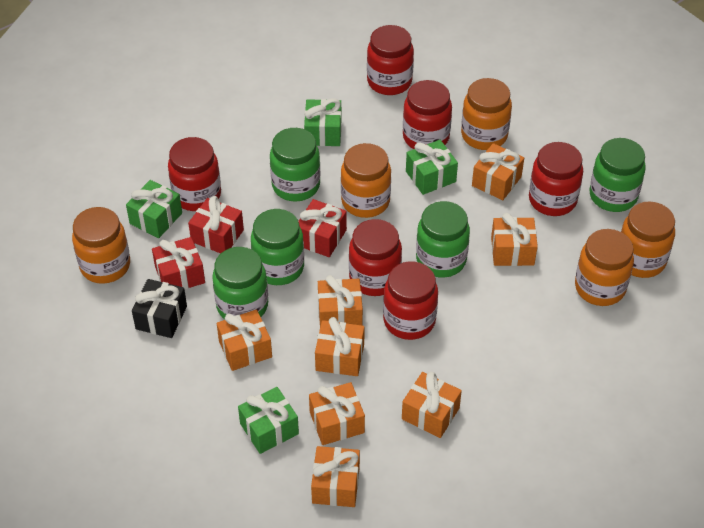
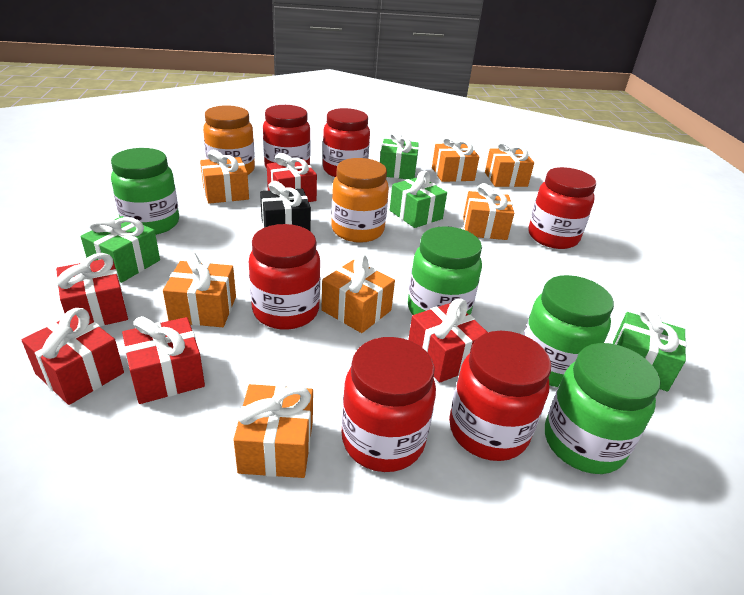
green jar: 5 -> 4
orange gift: 8 -> 7
orange jar: 5 -> 2
red gift: 3 -> 5

